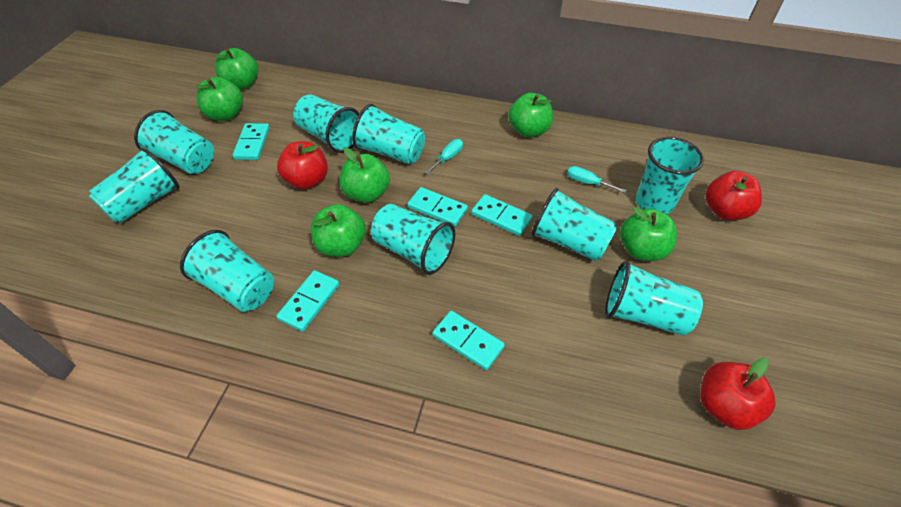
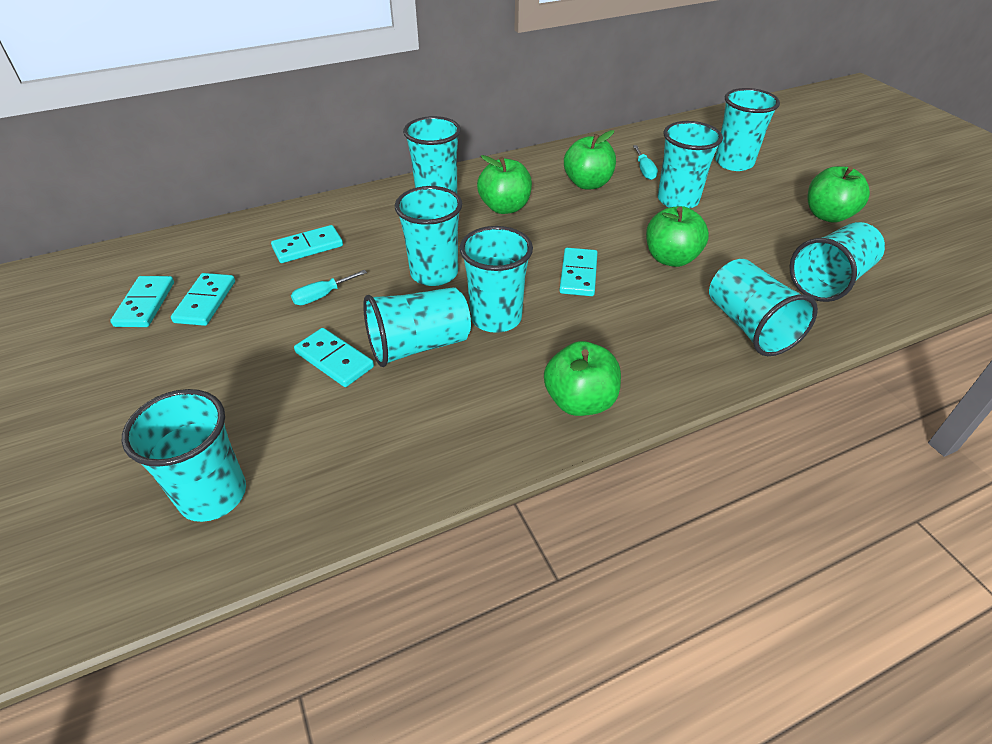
green apple: 6 -> 5
red apple: 3 -> 0

